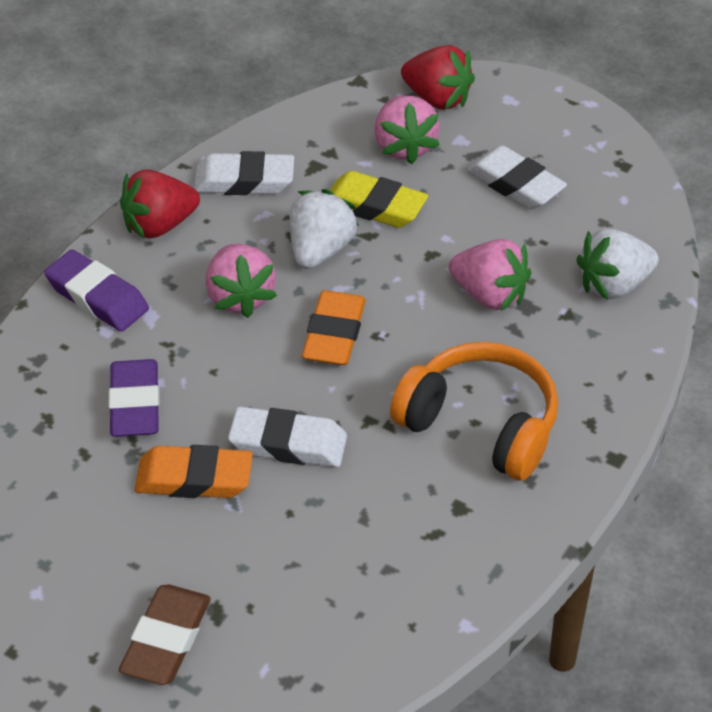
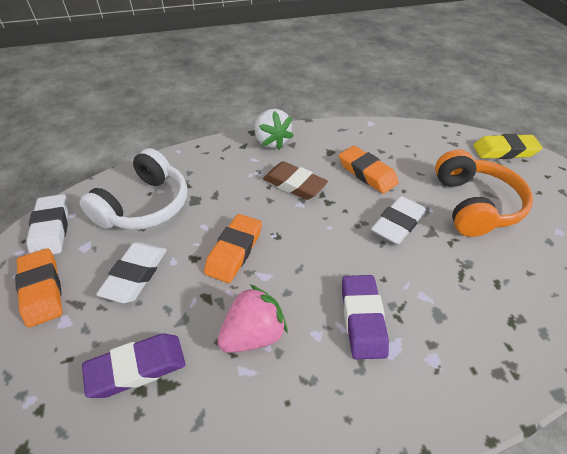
orange eraser: 2 -> 3
pink strawberry: 3 -> 1
red strawberry: 2 -> 0
white headphones: 0 -> 1
white strawberry: 2 -> 1

